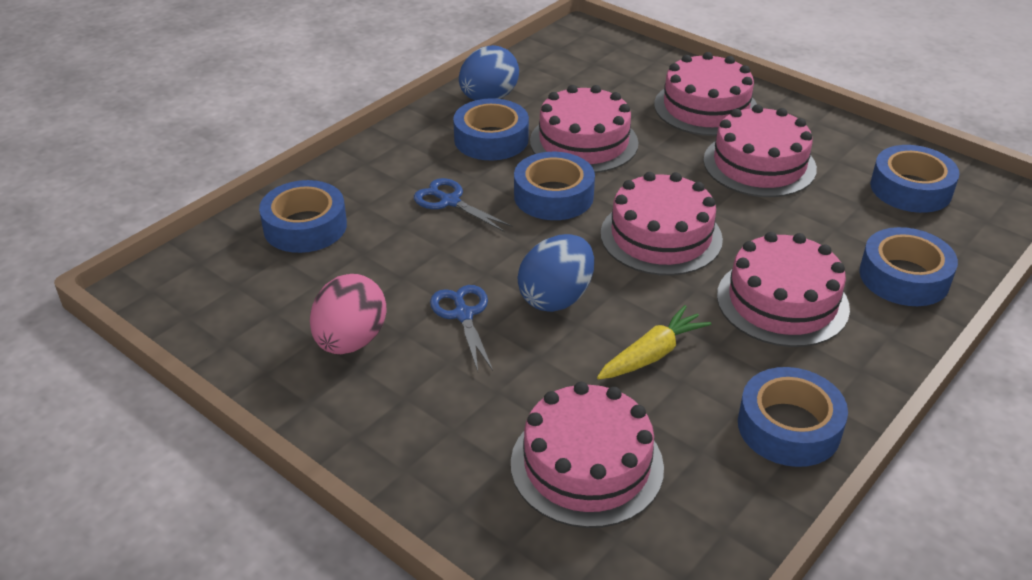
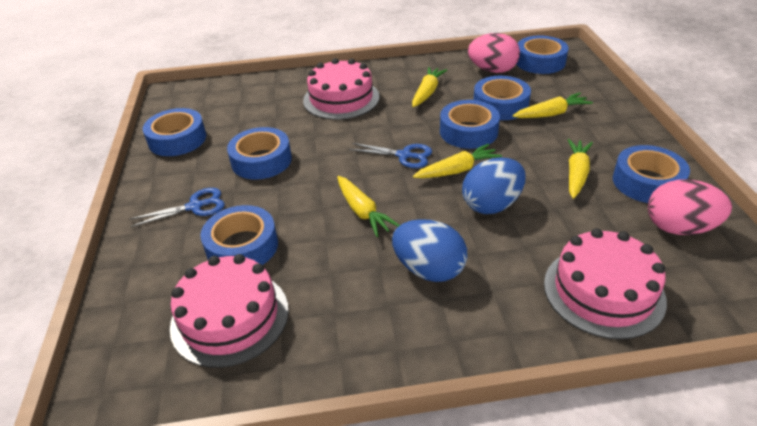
blue tape: 6 -> 7
pink cake: 6 -> 3
pink egg: 1 -> 2
yellow carrot: 1 -> 5

